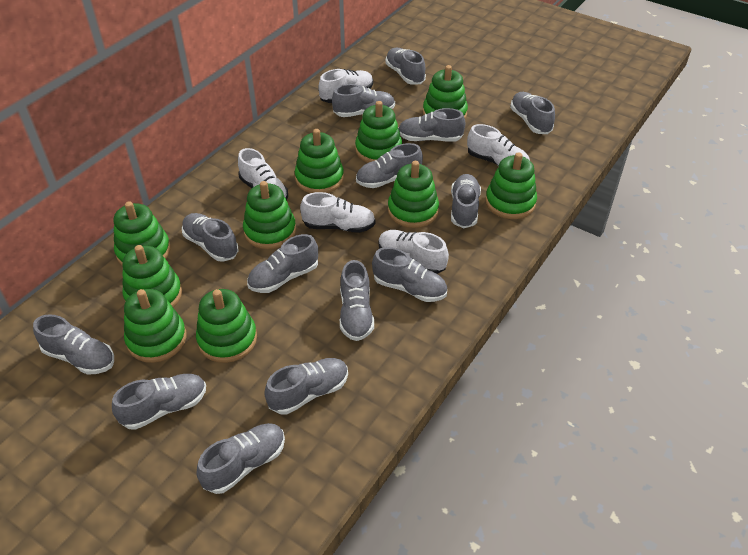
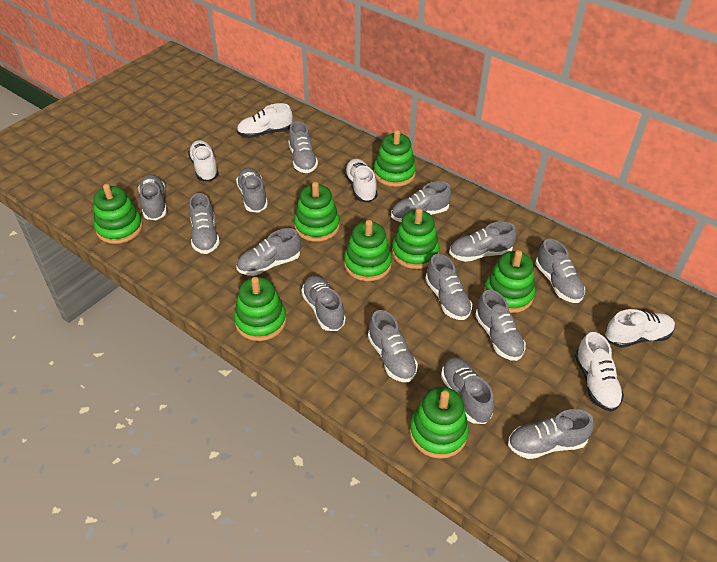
green stacking toy: 10 -> 8

